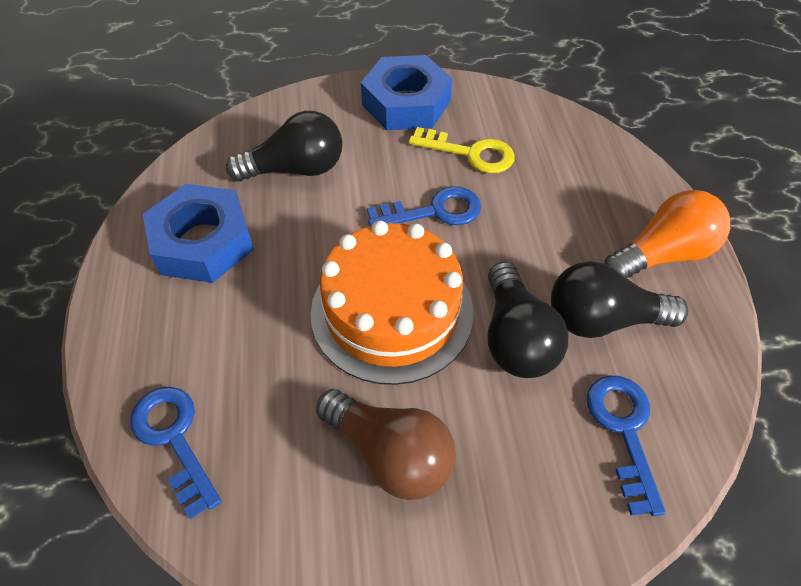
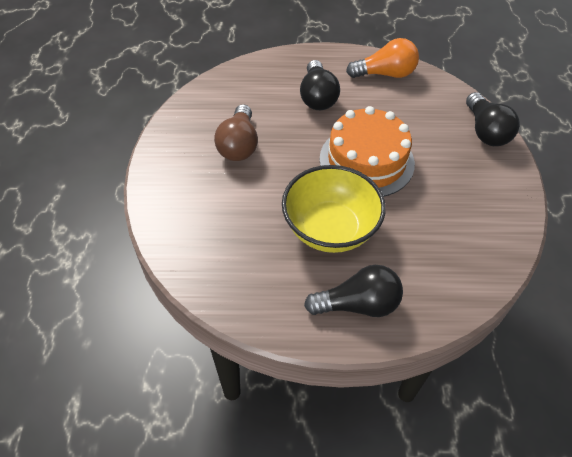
blue key: 3 -> 0
blue nut: 2 -> 0
yellow bowl: 0 -> 1
yellow key: 1 -> 0

